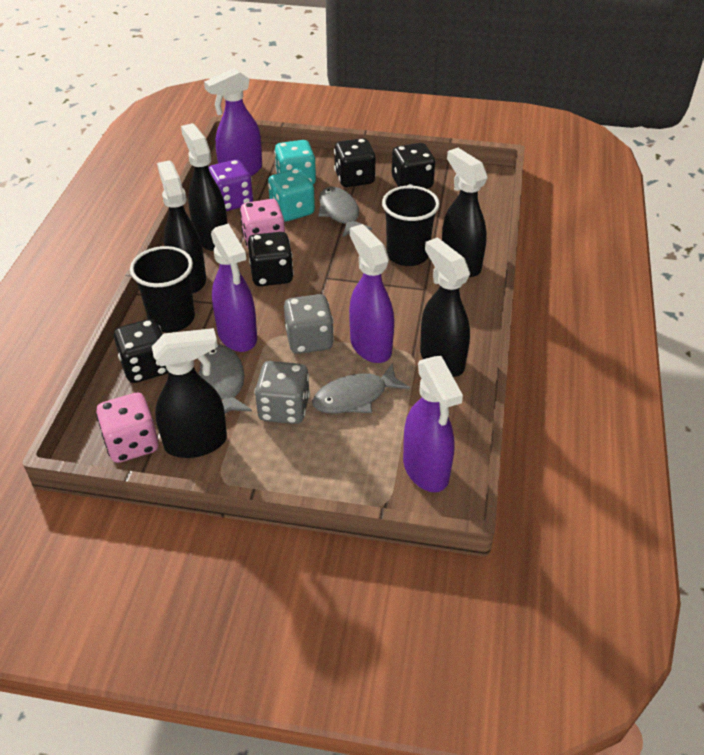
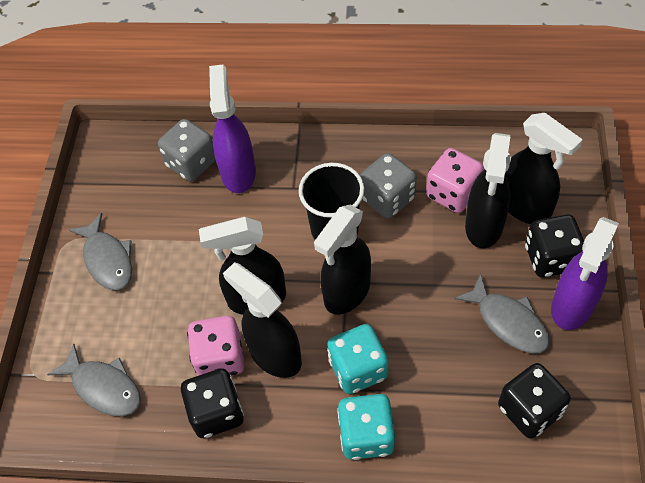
black cup: 2 -> 1
black dice: 4 -> 3
purple dice: 1 -> 0
purple spray bottle: 4 -> 2

